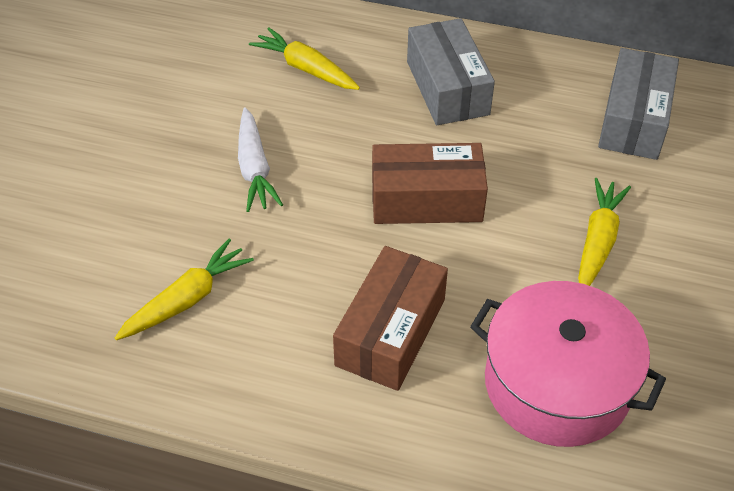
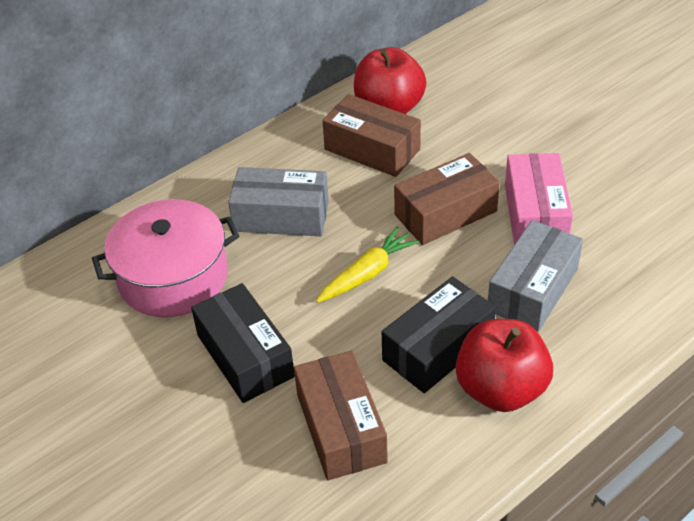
black box: 0 -> 2
brown box: 2 -> 3
pink box: 0 -> 1
red apple: 0 -> 2
white carrot: 1 -> 0
yellow carrot: 3 -> 1

